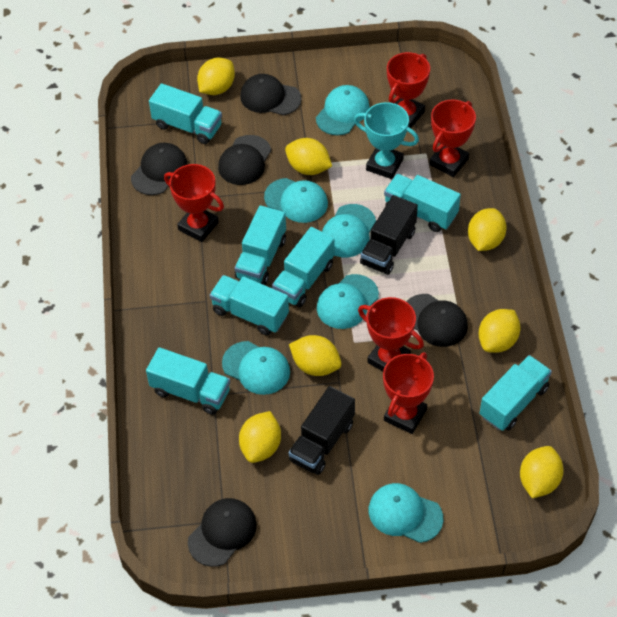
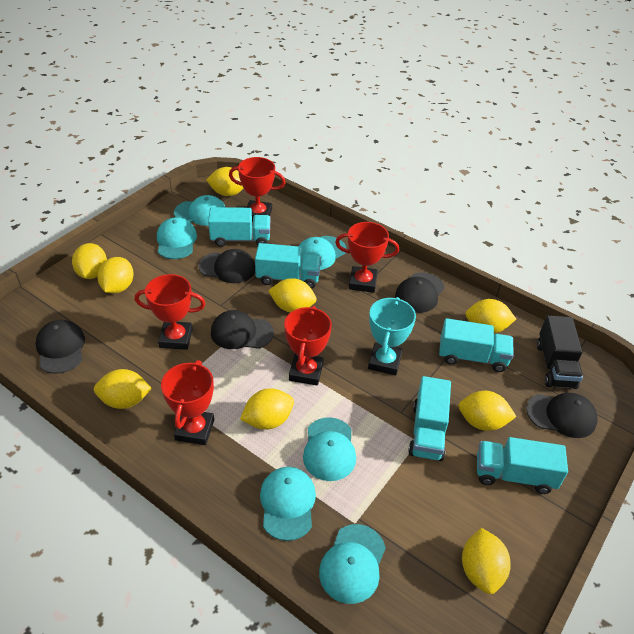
black truck: 2 -> 1
turquoise truck: 7 -> 5
yellow lemon: 7 -> 9

